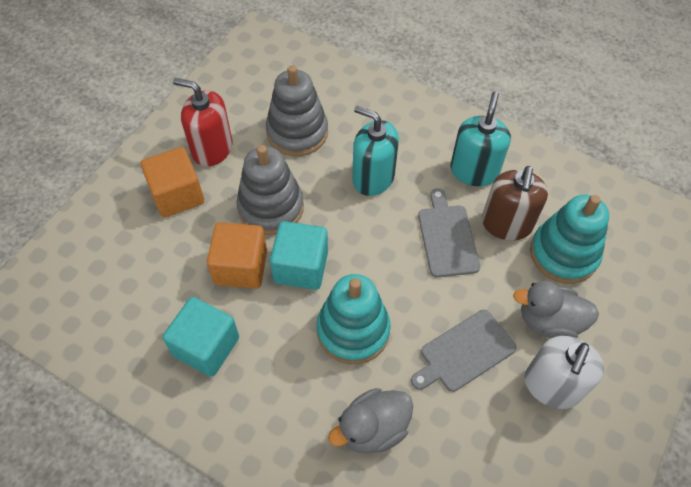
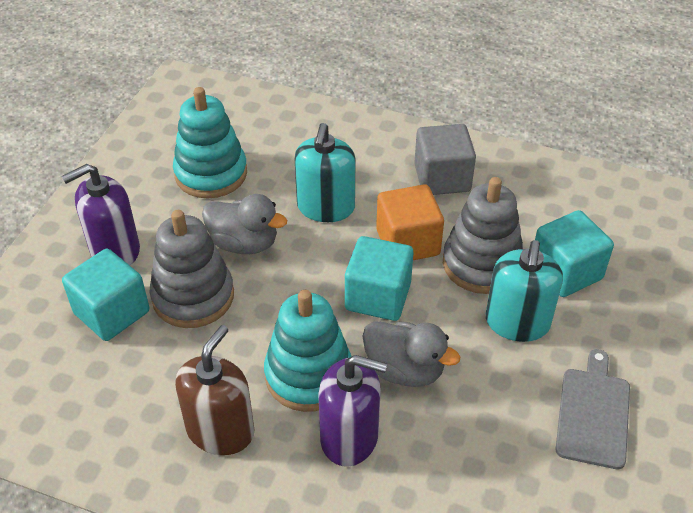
grey cube: 0 -> 1
grey cutting board: 2 -> 1
orange cube: 2 -> 1
purple soap dispenser: 0 -> 2
red soap dispenser: 1 -> 0
turquoise cube: 2 -> 3
white soap dispenser: 1 -> 0

